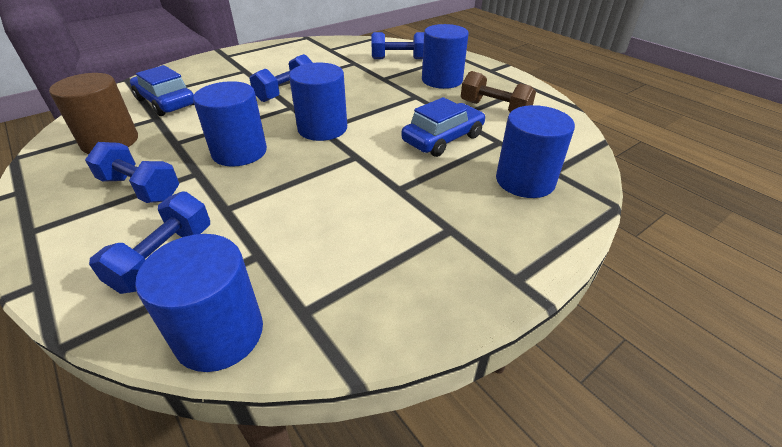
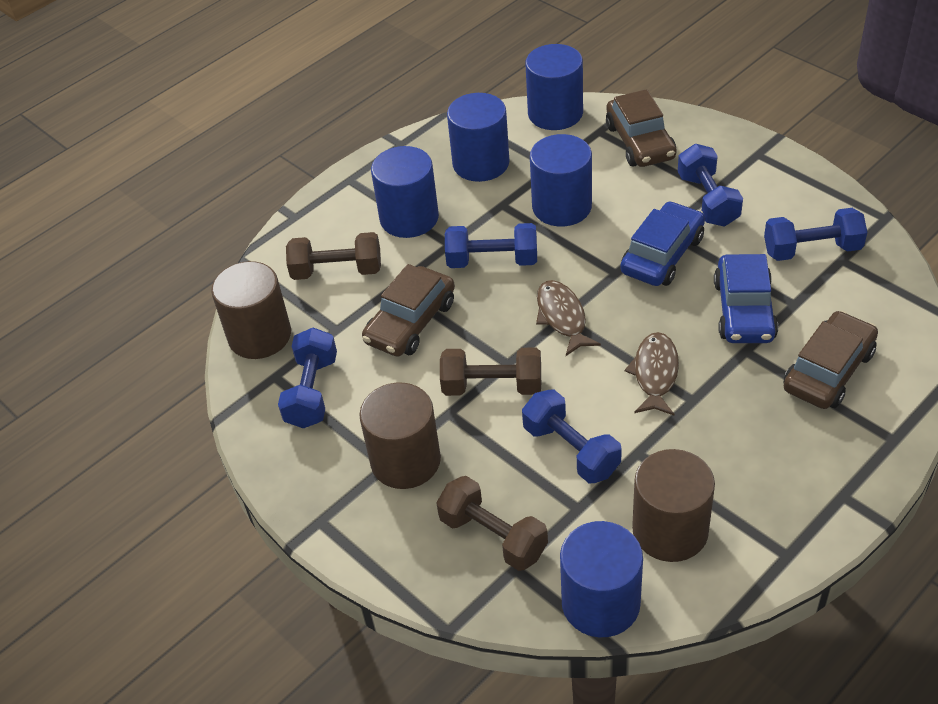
blue dumbbell: 4 -> 5
brown car: 0 -> 3
brown cylinder: 1 -> 3
brown dumbbell: 1 -> 3
brown fish: 0 -> 2

